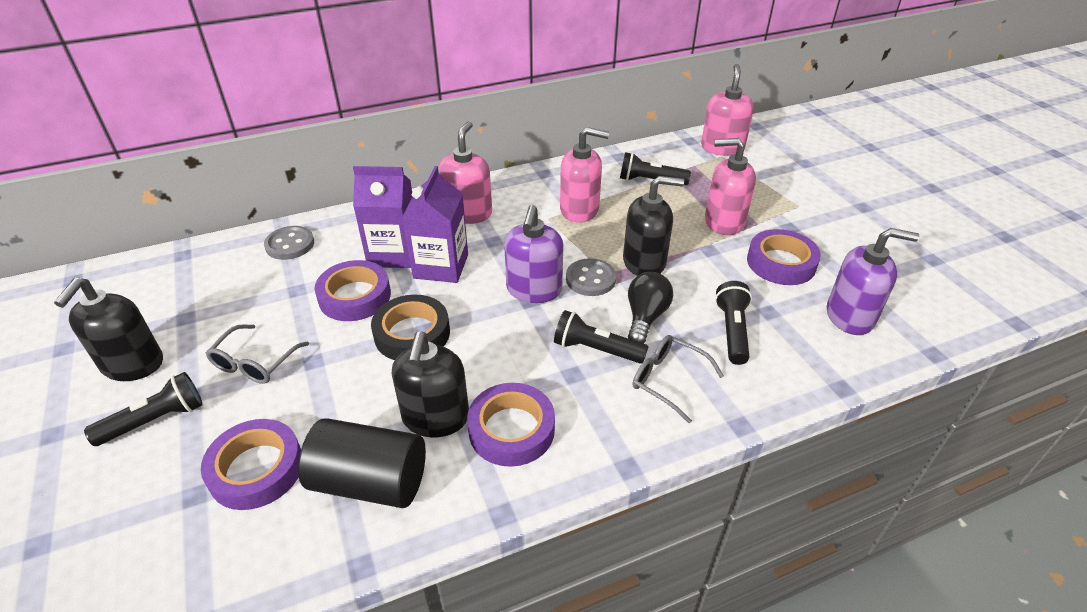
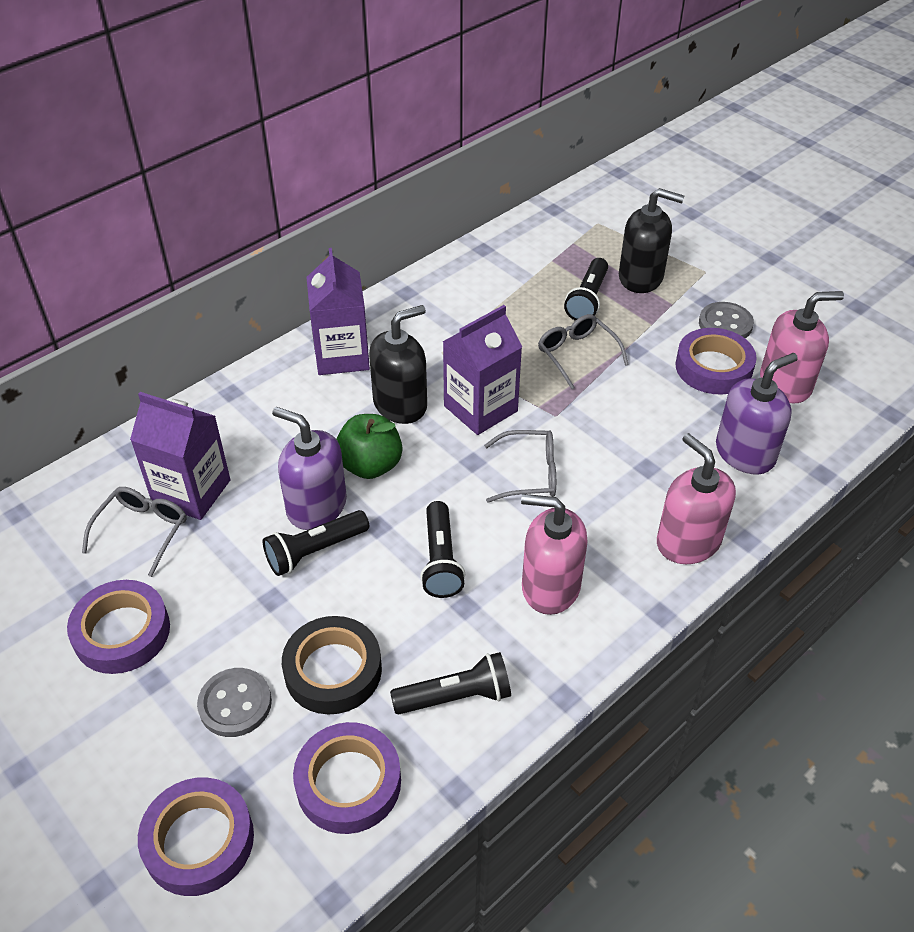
black cylinder: 1 -> 0
black light bulb: 1 -> 0
black soap dispenser: 3 -> 2
green apple: 0 -> 1
grey glasses: 2 -> 3
pink soap dispenser: 4 -> 3
purple carton: 2 -> 3

